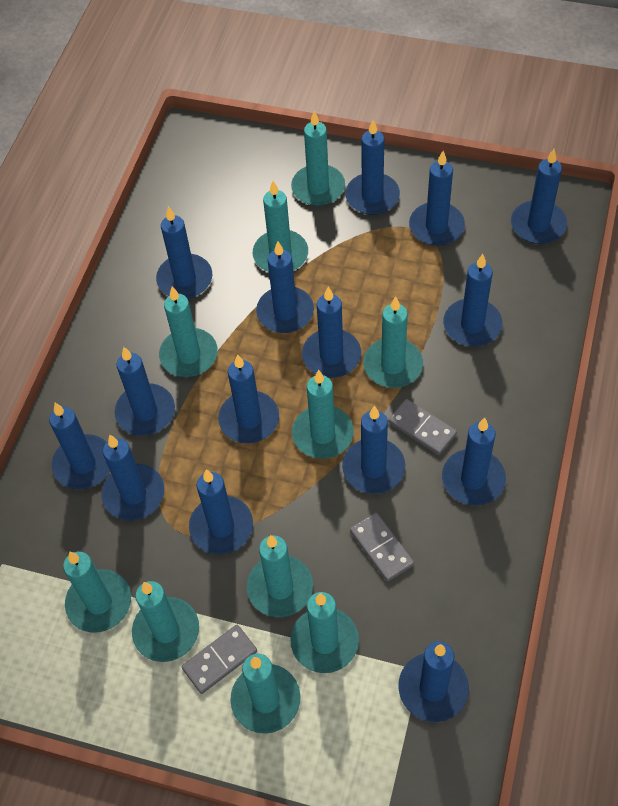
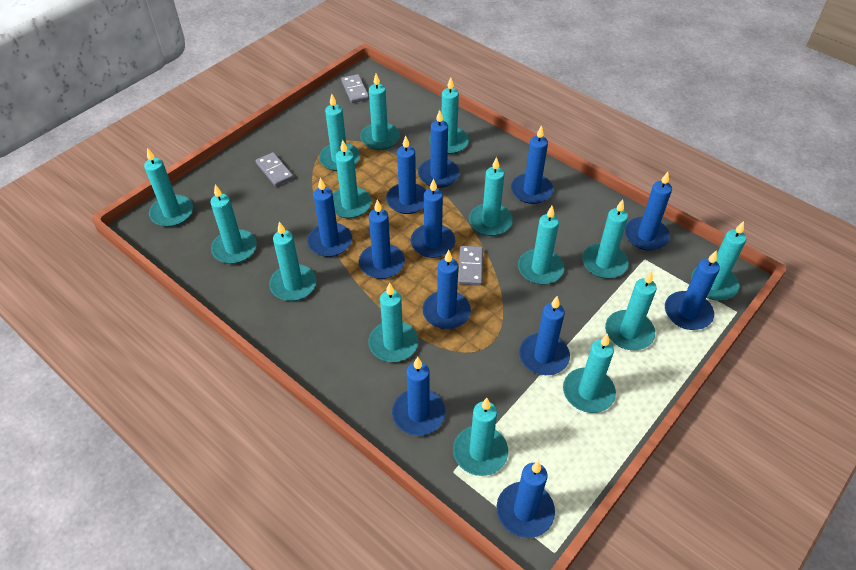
blue candle: 15 -> 12
turquoise candle: 10 -> 15

